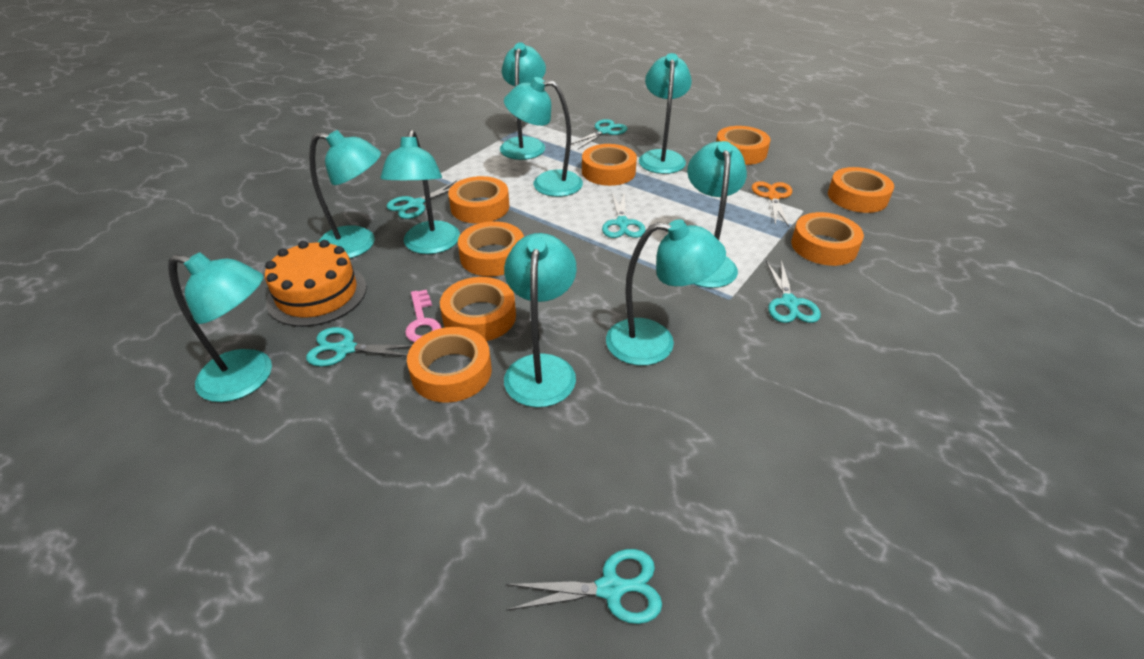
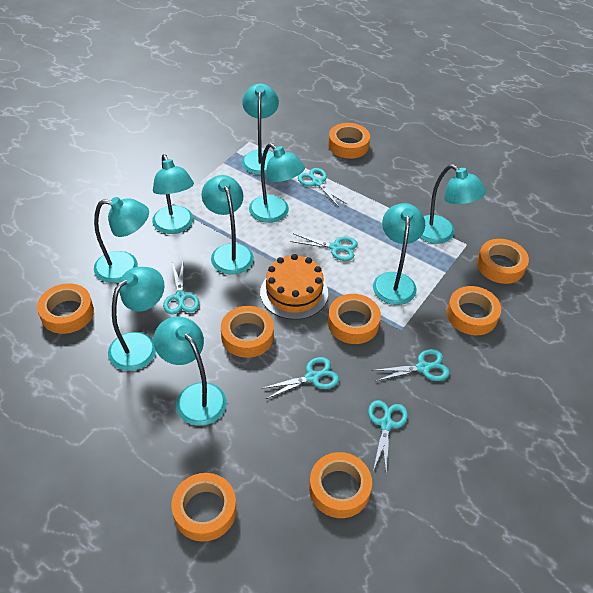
orange scissors: 1 -> 0
pink key: 1 -> 0

